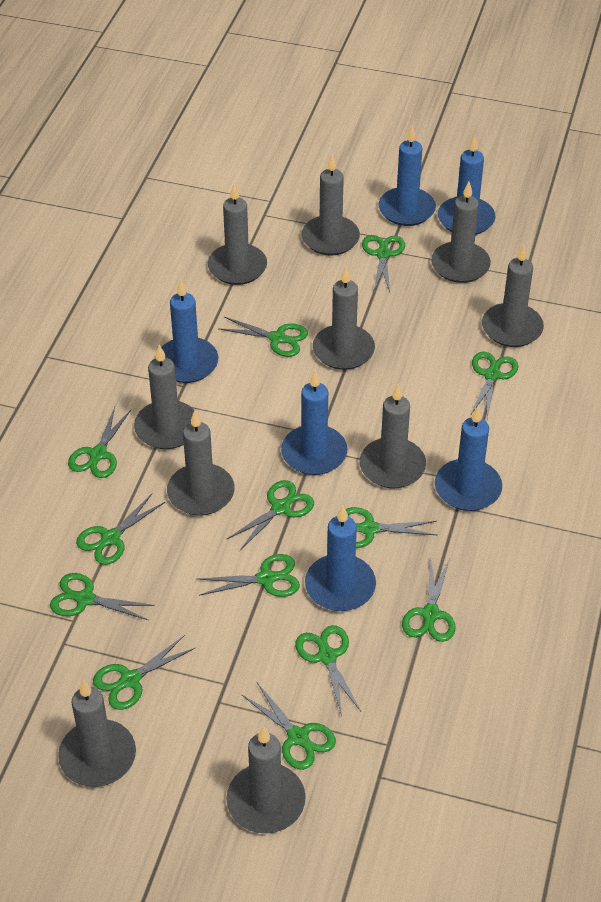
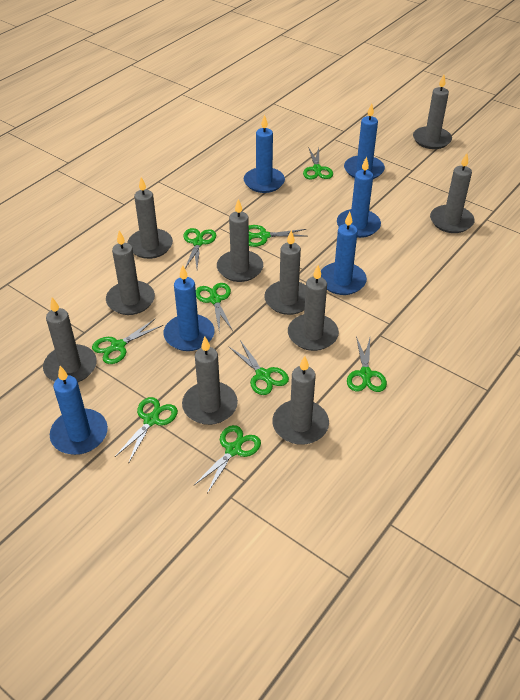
green scissors: 13 -> 9

